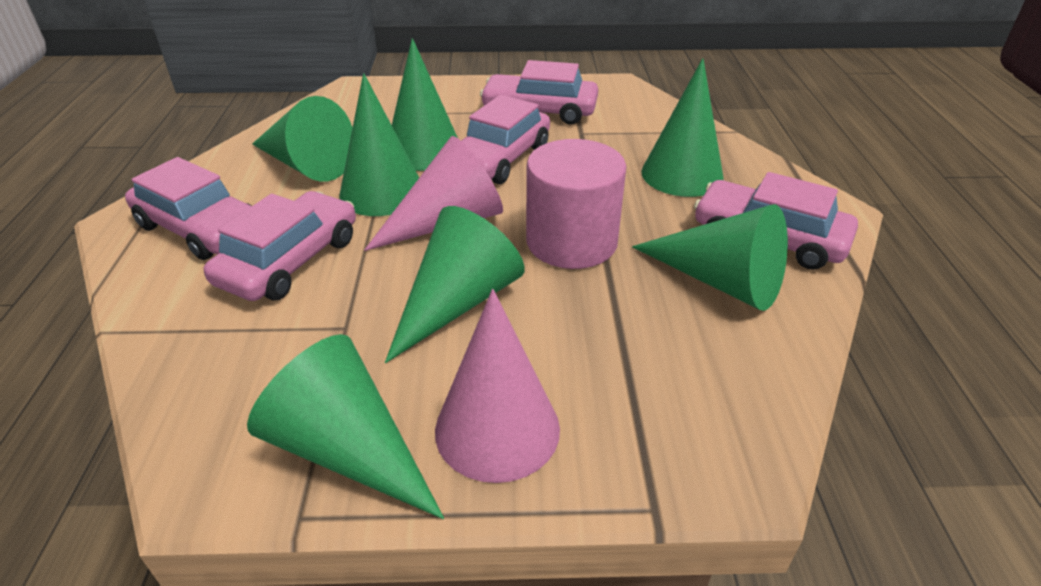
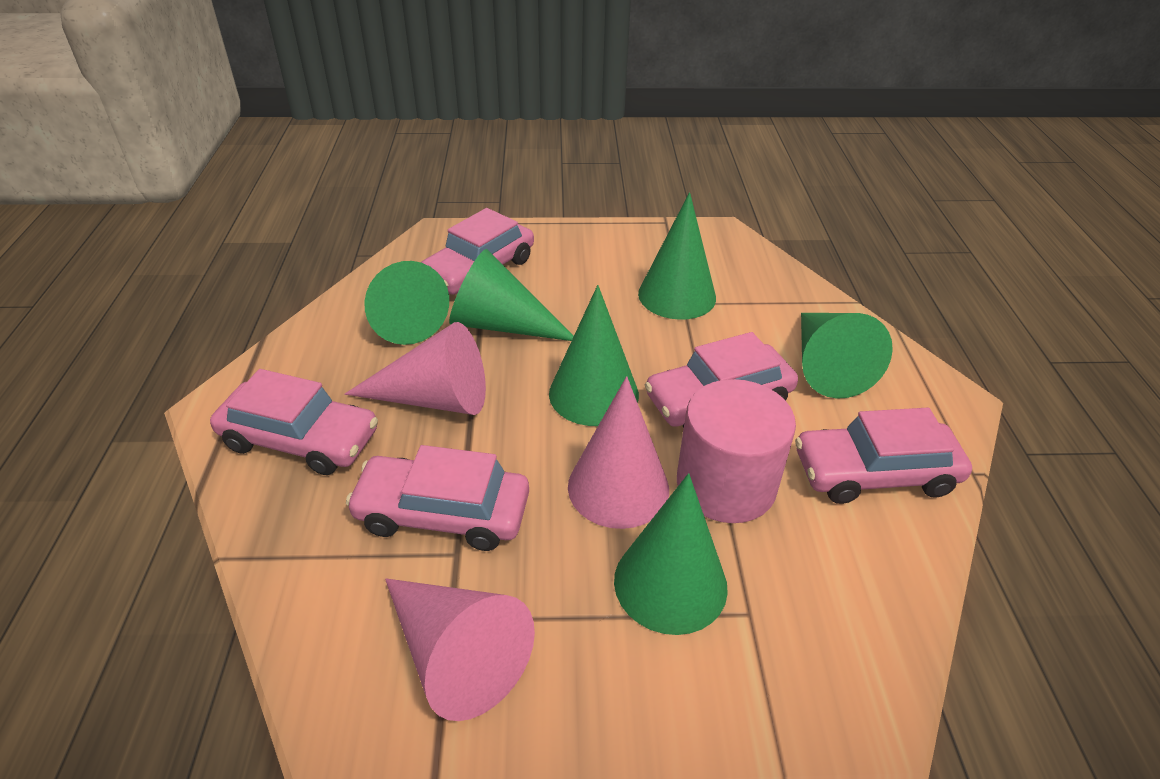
green cone: 7 -> 6
pink cone: 2 -> 3

